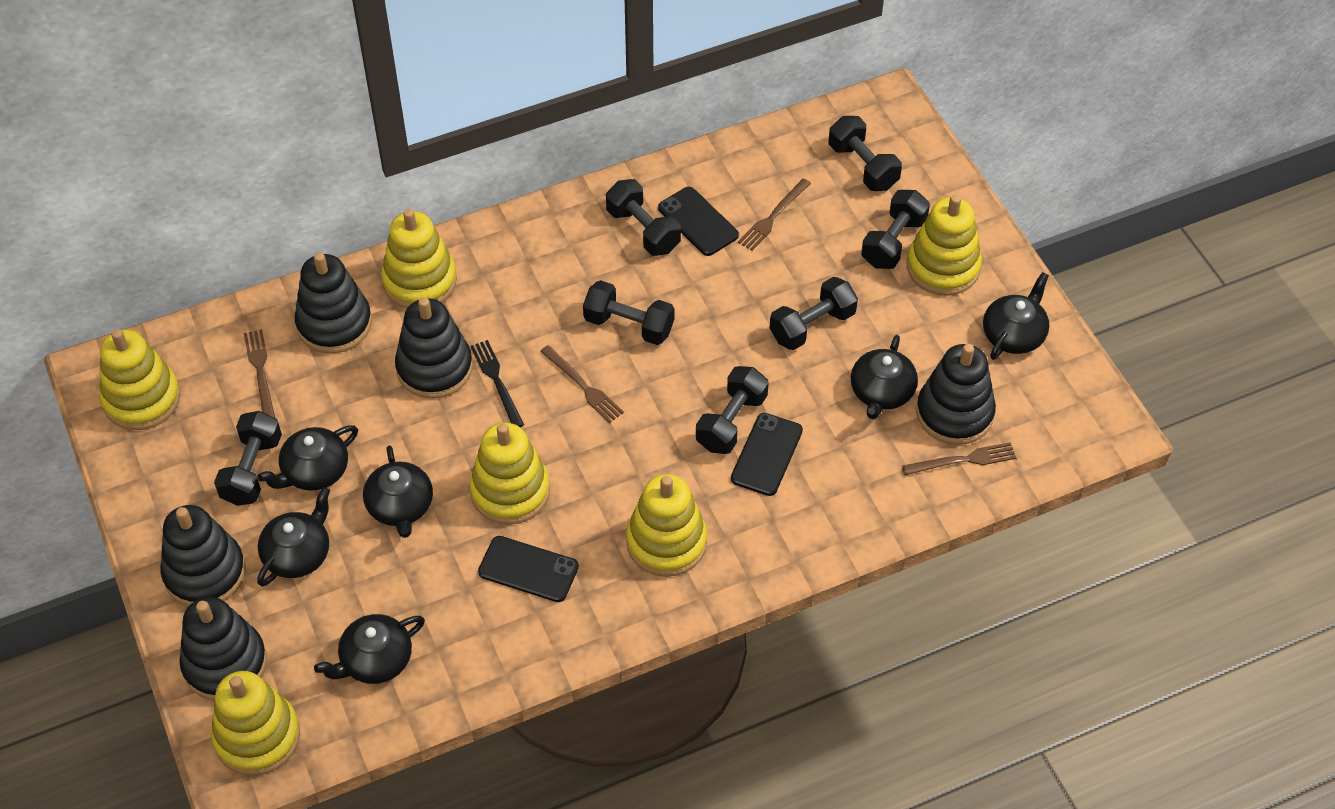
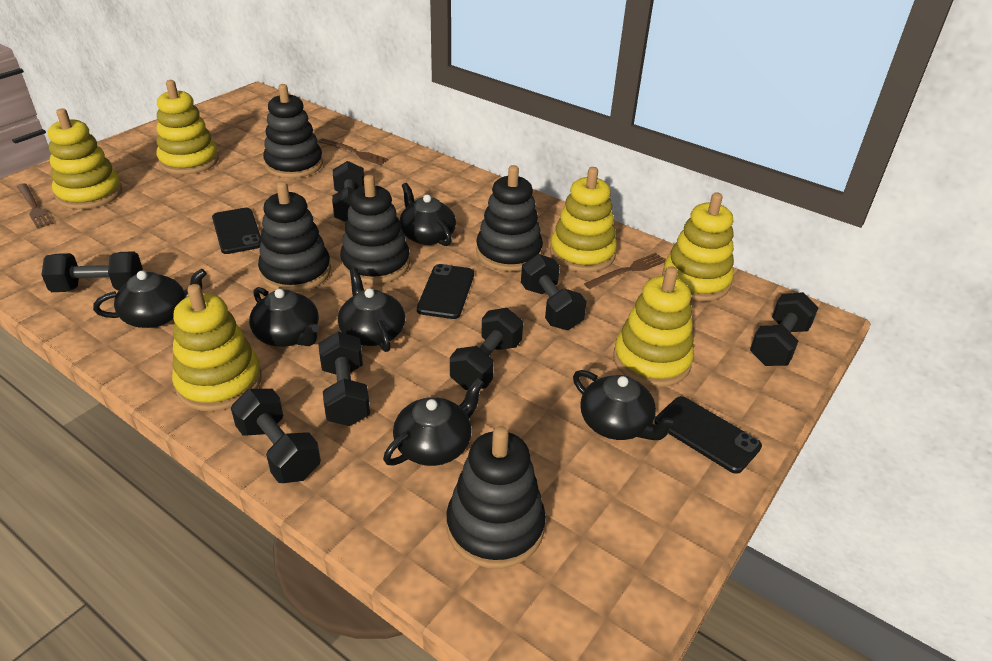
black fork: 1 -> 0
brown fork: 4 -> 3

